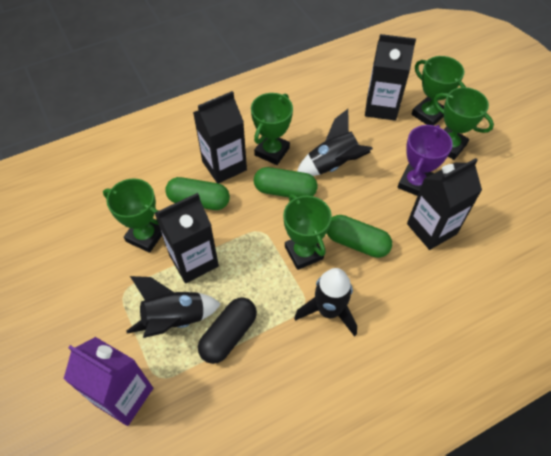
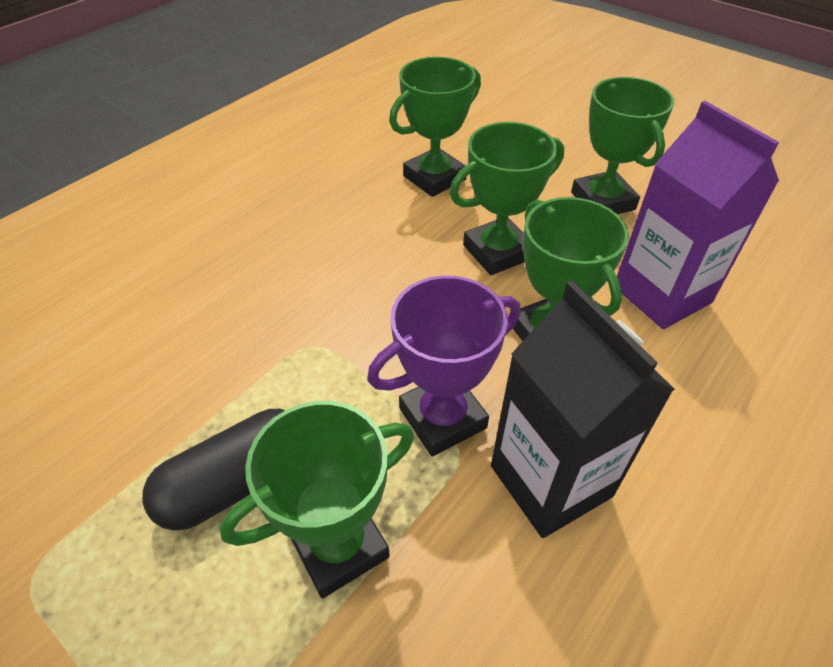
black carton: 4 -> 1
black rocket: 3 -> 0
green capsule: 3 -> 0

